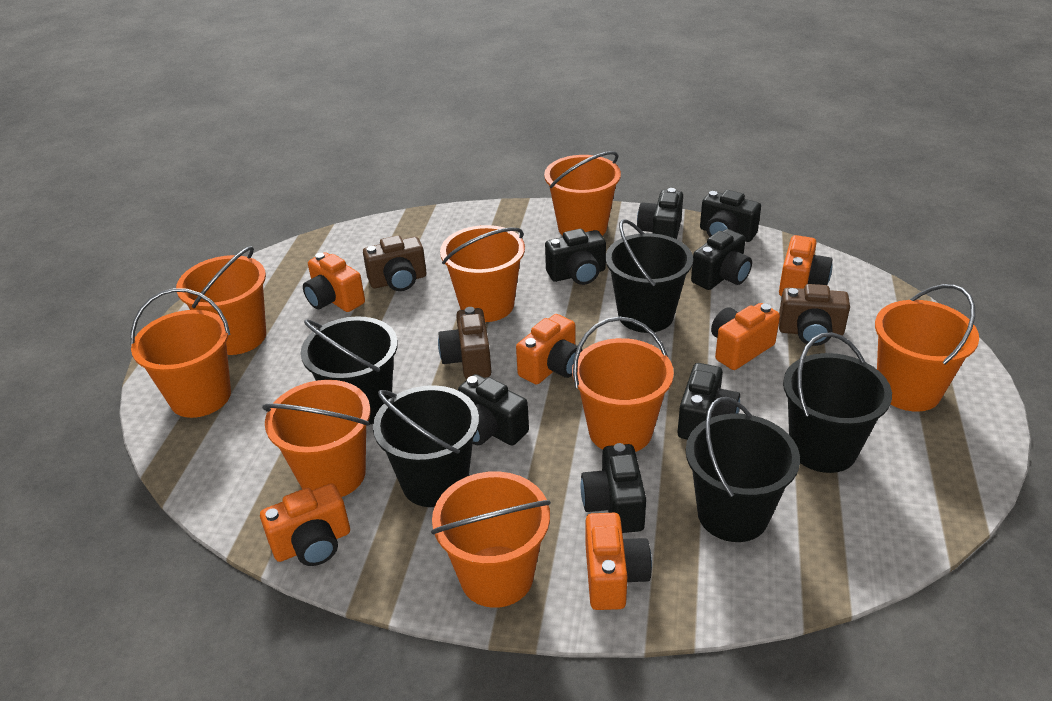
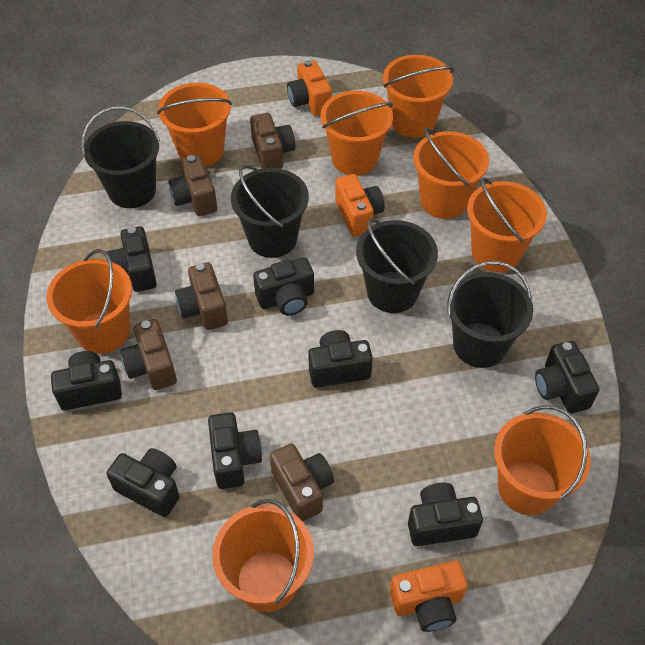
black bucket: 5 -> 4
black camera: 7 -> 8
brown camera: 3 -> 5
orange camera: 6 -> 3

